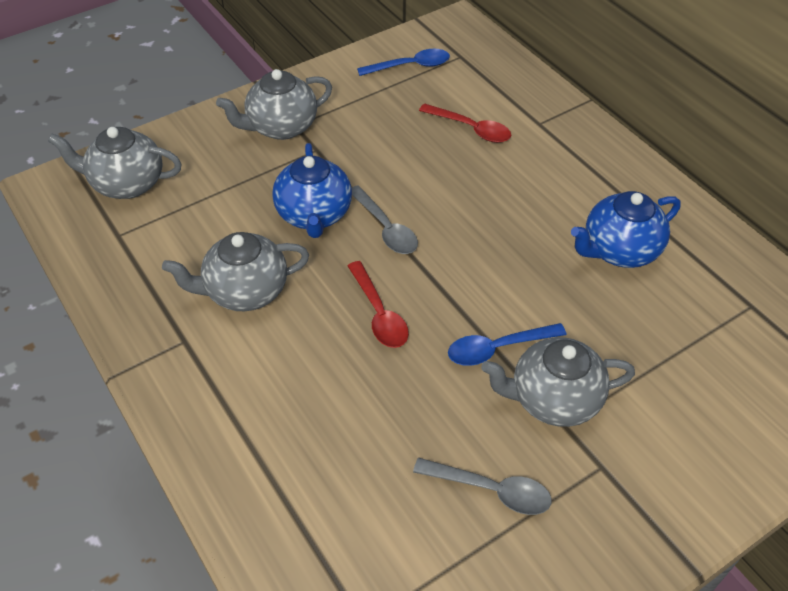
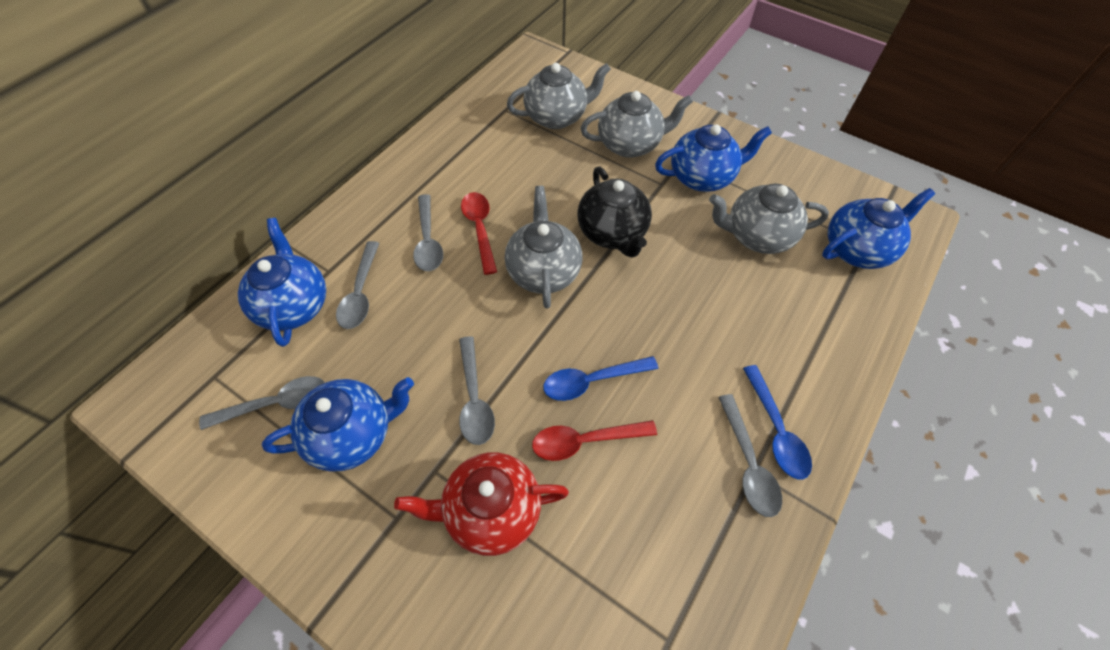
black teapot: 0 -> 1
blue teapot: 2 -> 4
grey spoon: 2 -> 5
red teapot: 0 -> 1

